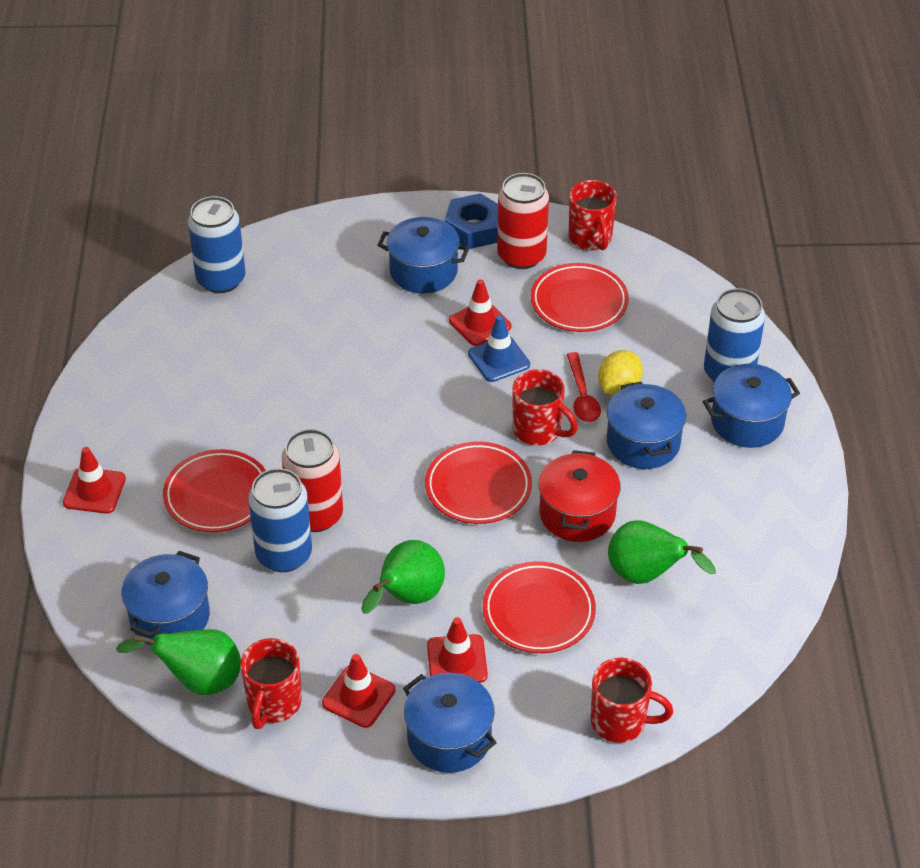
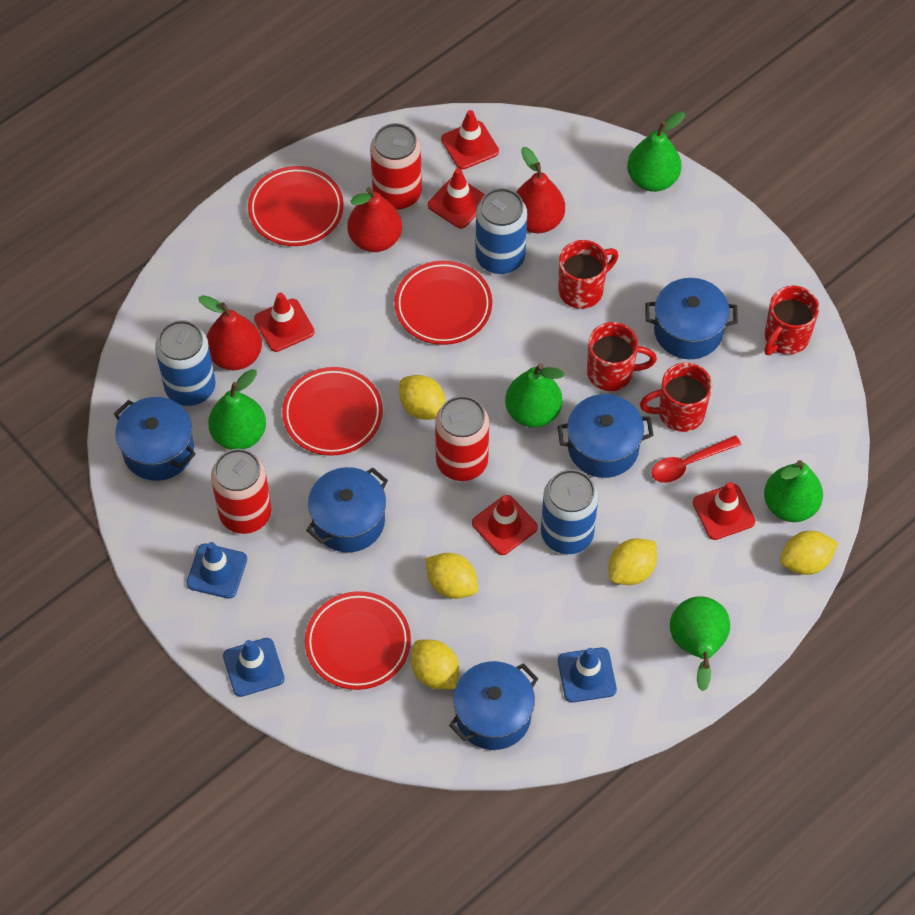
blue nut: 1 -> 0
blue traffic cone: 1 -> 3
green pear: 3 -> 5
red can: 2 -> 3
red pear: 0 -> 3
red pot: 1 -> 0
red traffic cone: 4 -> 5
yellow lemon: 1 -> 5

